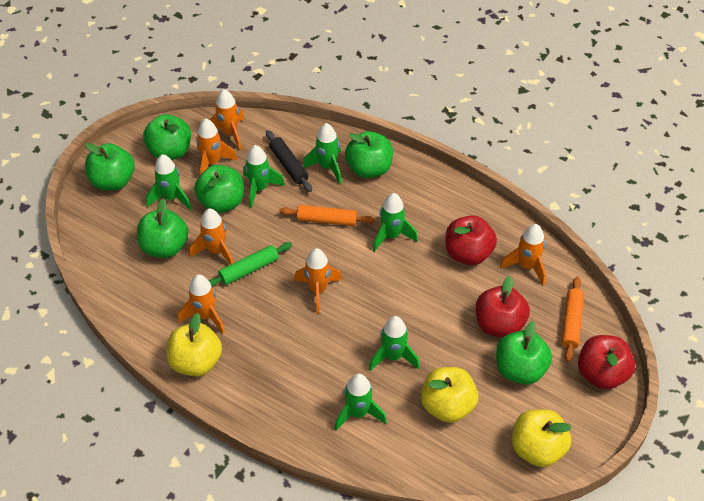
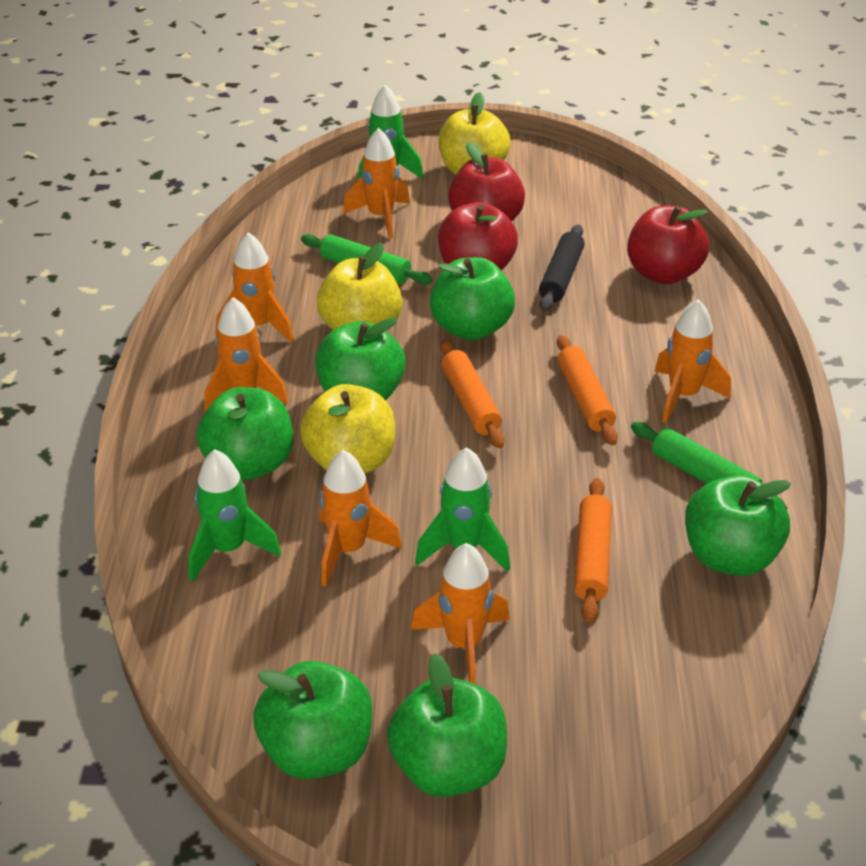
green rocket: 6 -> 3
green rolling pin: 1 -> 2
orange rolling pin: 2 -> 3

